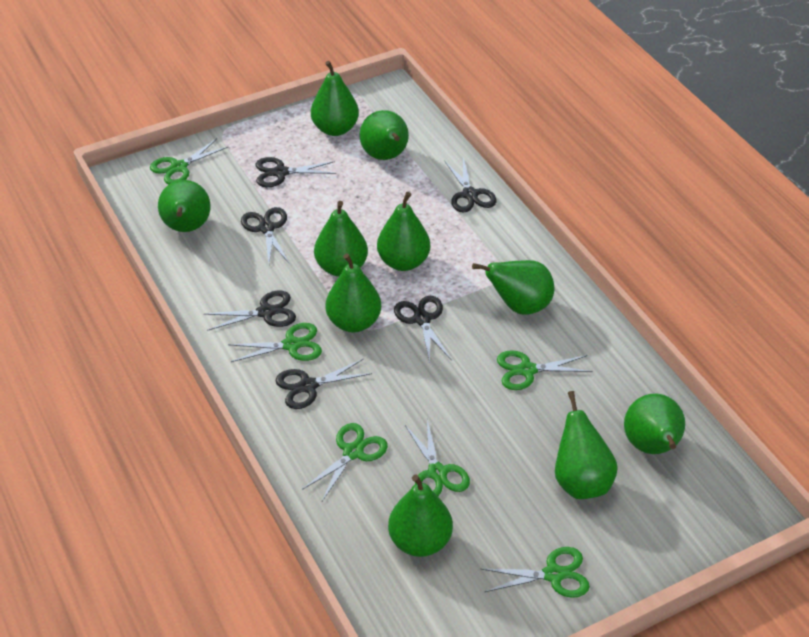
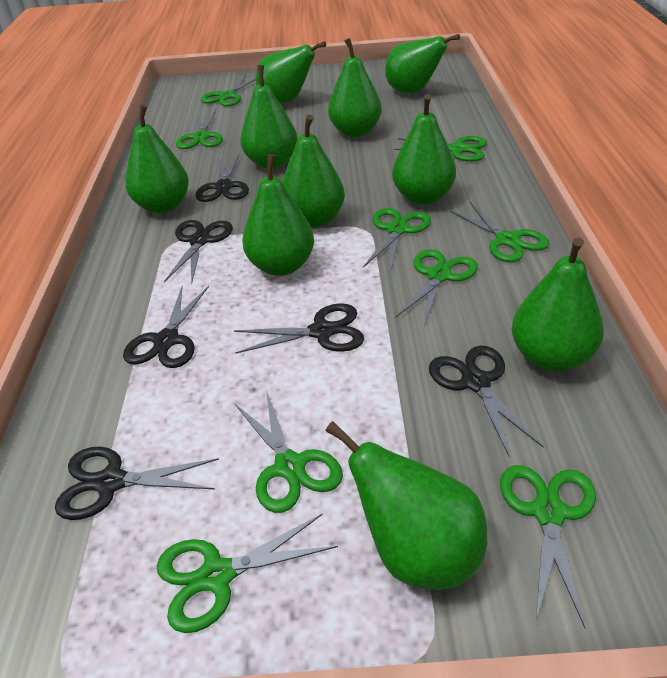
green scissors: 6 -> 9

